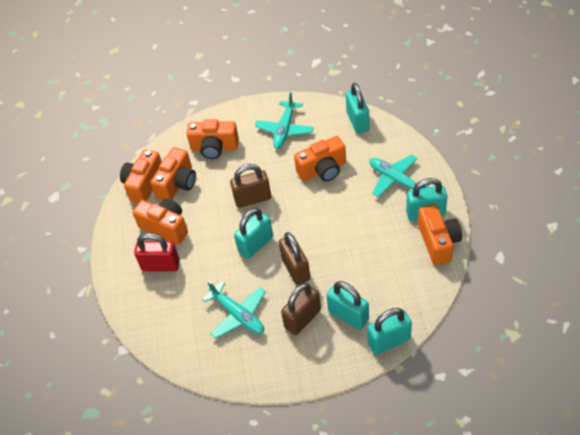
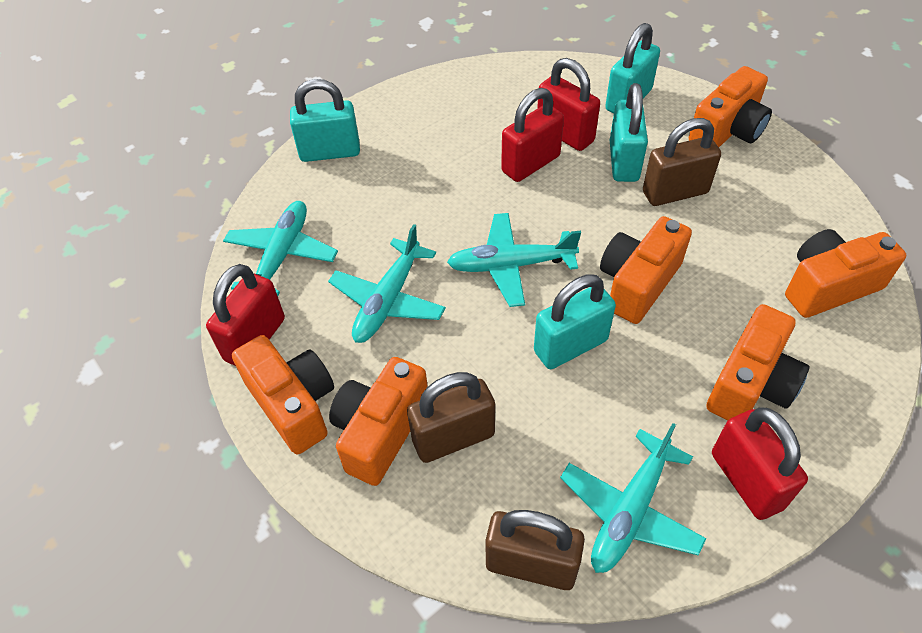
red padlock: 1 -> 4
turquoise padlock: 5 -> 4
turquoise plane: 3 -> 4

